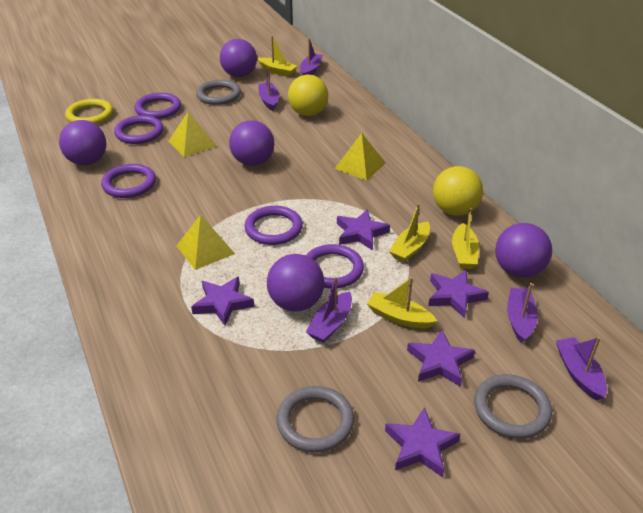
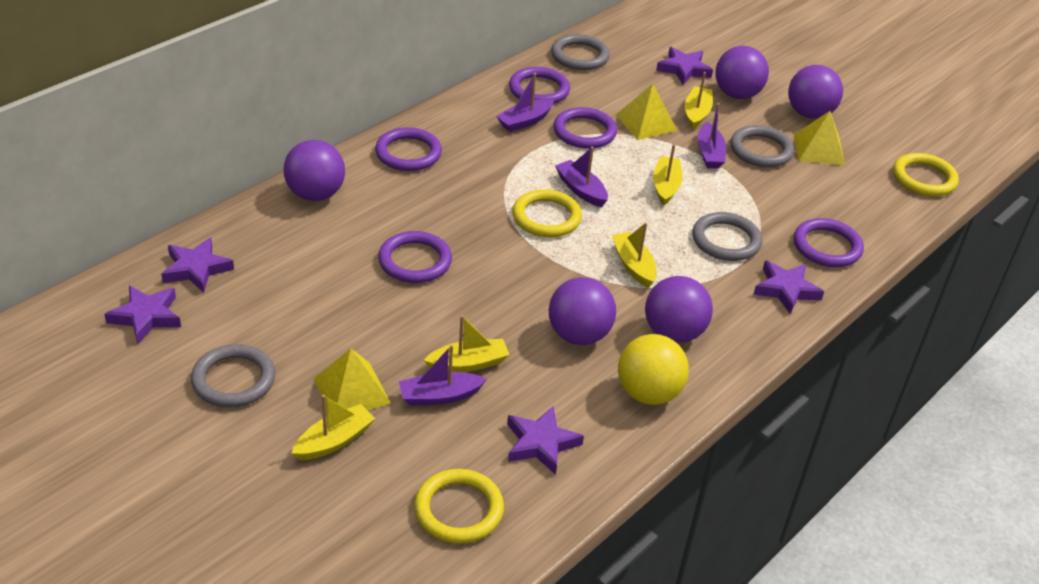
grey ring: 3 -> 4
purple boat: 5 -> 4
yellow ball: 2 -> 1
yellow boat: 4 -> 5
yellow ring: 1 -> 3

